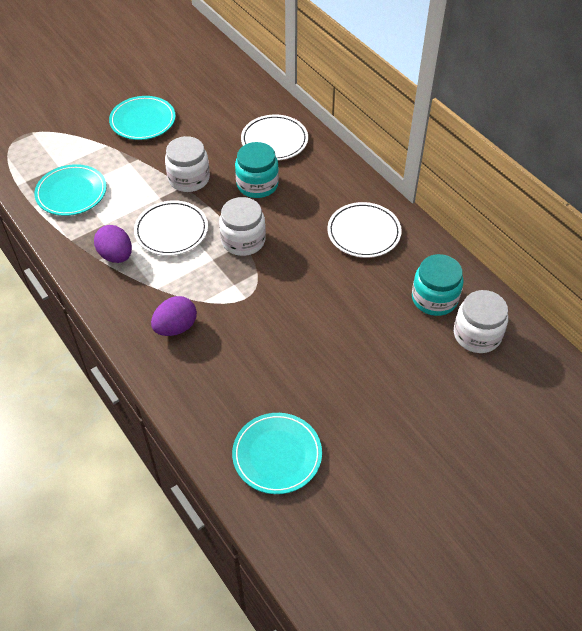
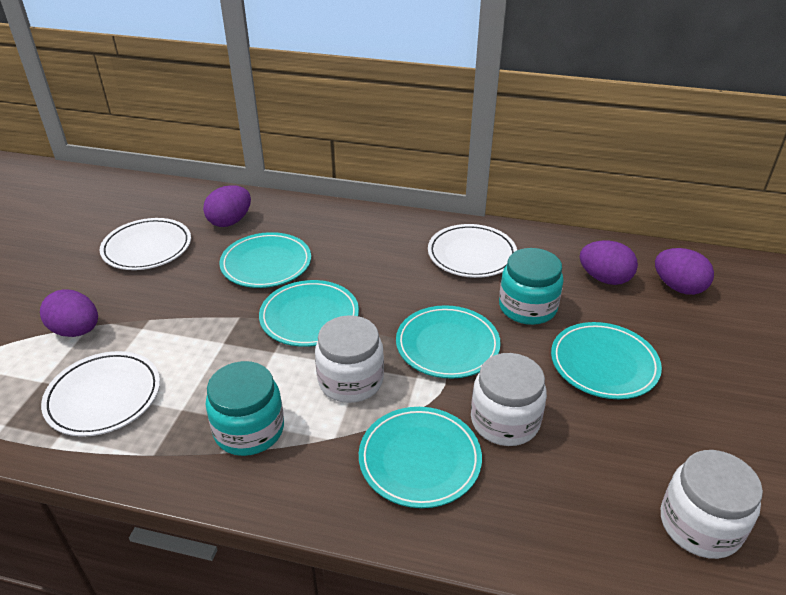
purple egg: 2 -> 4
turquoise plate: 3 -> 5

